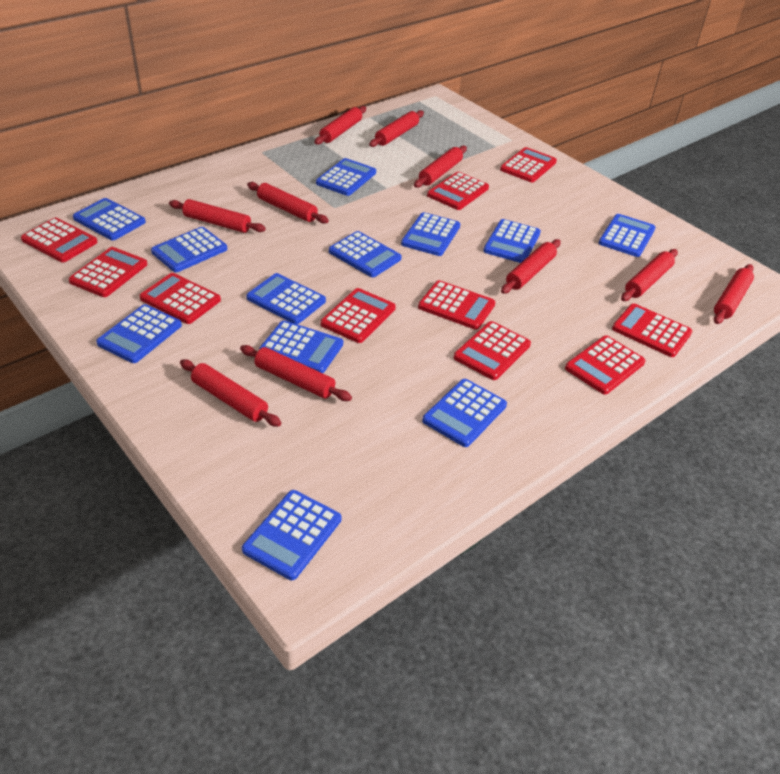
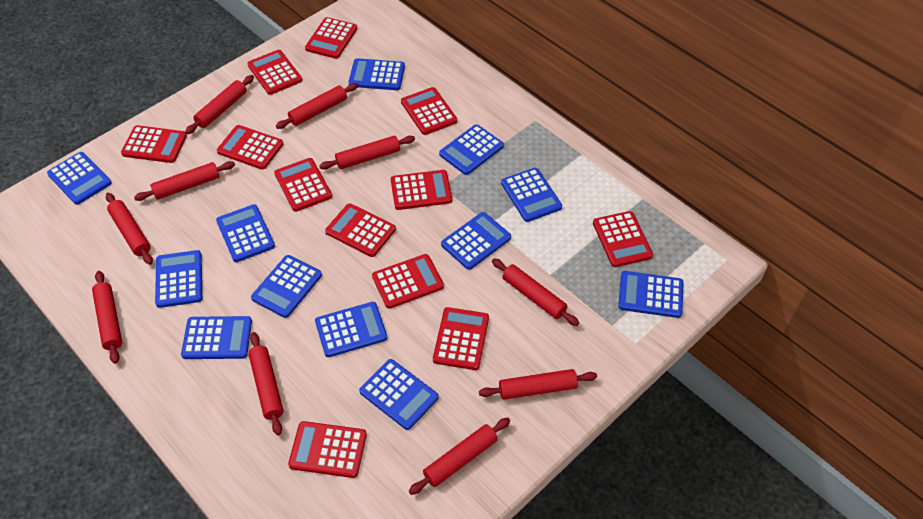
red calculator: 10 -> 12

